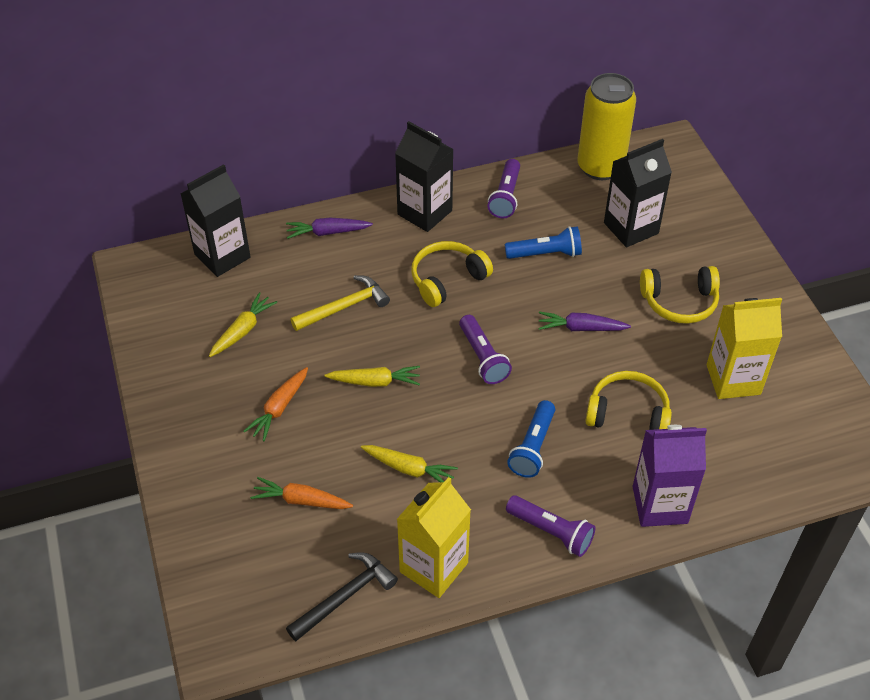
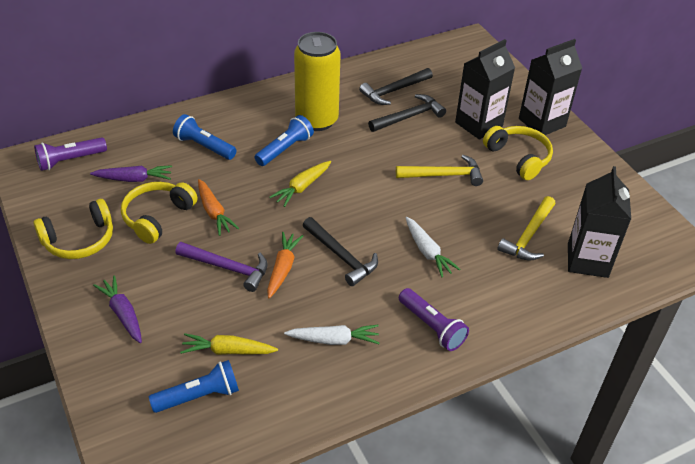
black hammer: 1 -> 3
blue flashlight: 2 -> 3
purple carton: 1 -> 0
purple flashlight: 3 -> 2
purple hammer: 0 -> 1
white carrot: 0 -> 2
yellow carrot: 3 -> 2
yellow carton: 2 -> 0
yellow hammer: 1 -> 2

